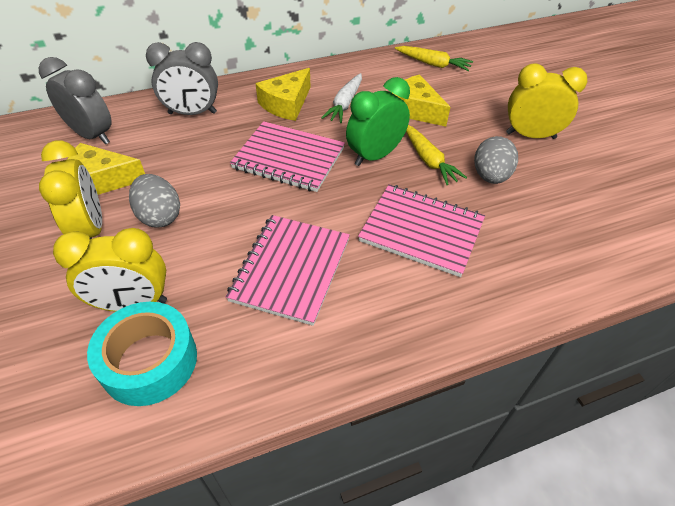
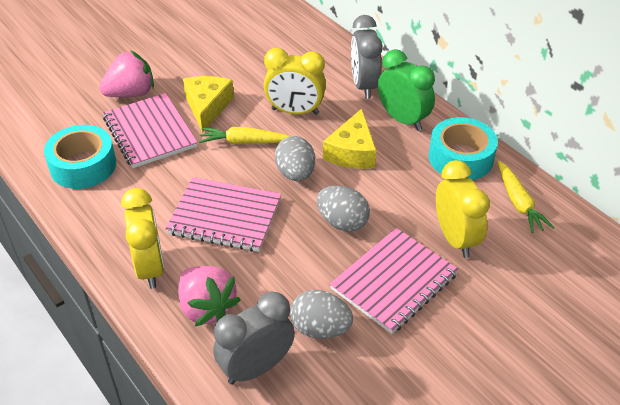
grey egg: 2 -> 3
pink strawberry: 0 -> 2
turquoise tape: 1 -> 2
white carrot: 1 -> 0
yellow cheese: 3 -> 2

